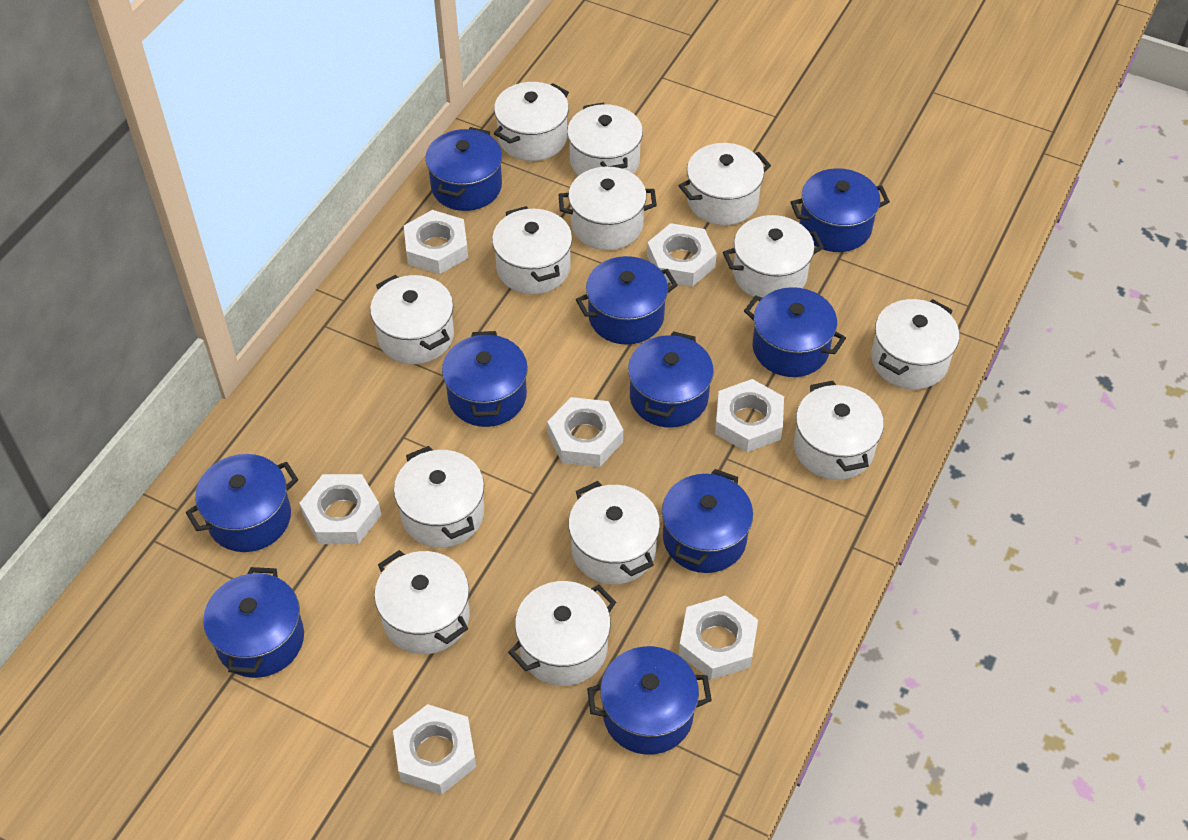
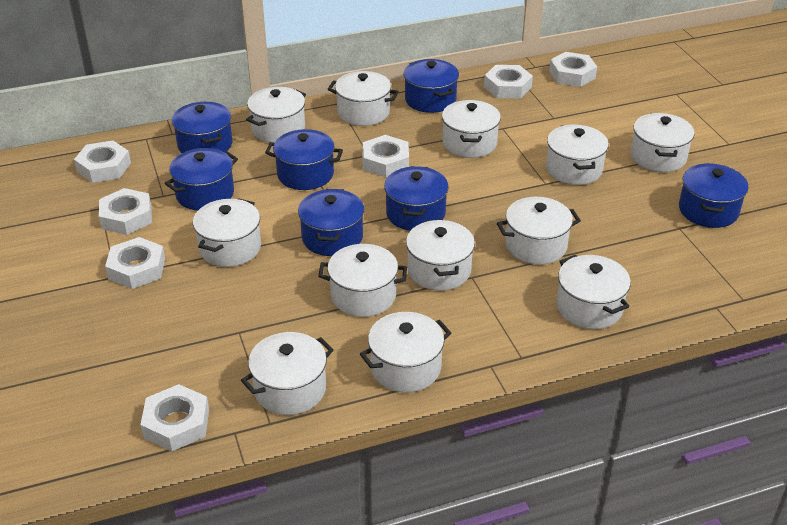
blue pot: 10 -> 7
white pot: 13 -> 12

